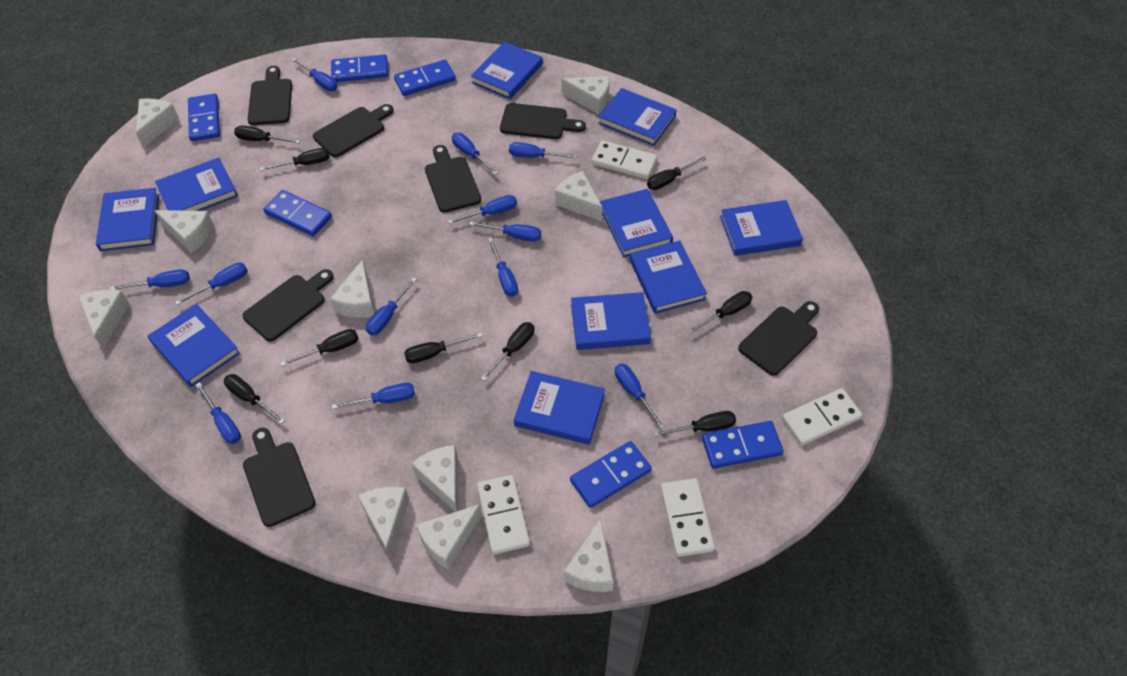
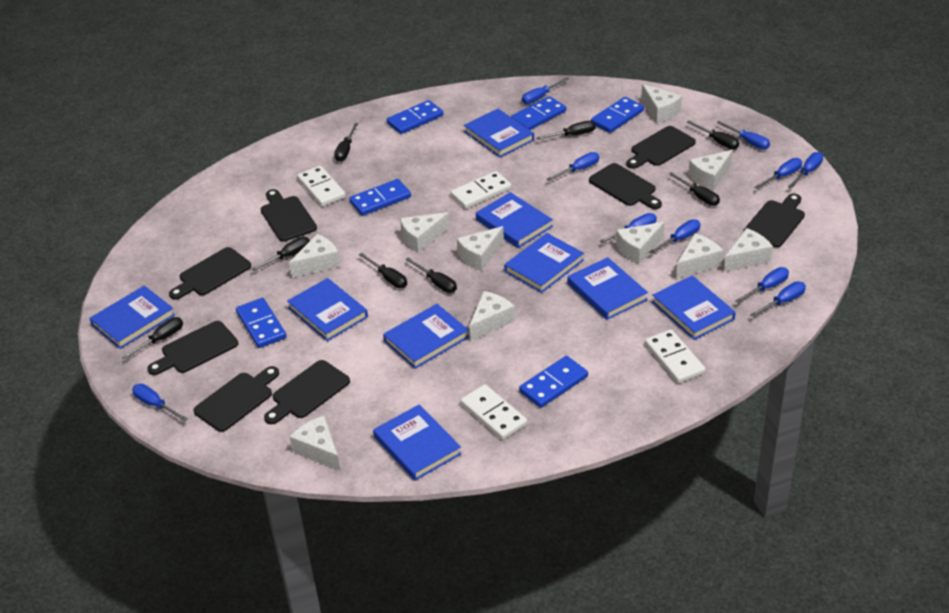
black cutting board: 7 -> 8
black screwdriver: 9 -> 8
blue book: 10 -> 9
blue screwdriver: 12 -> 10

